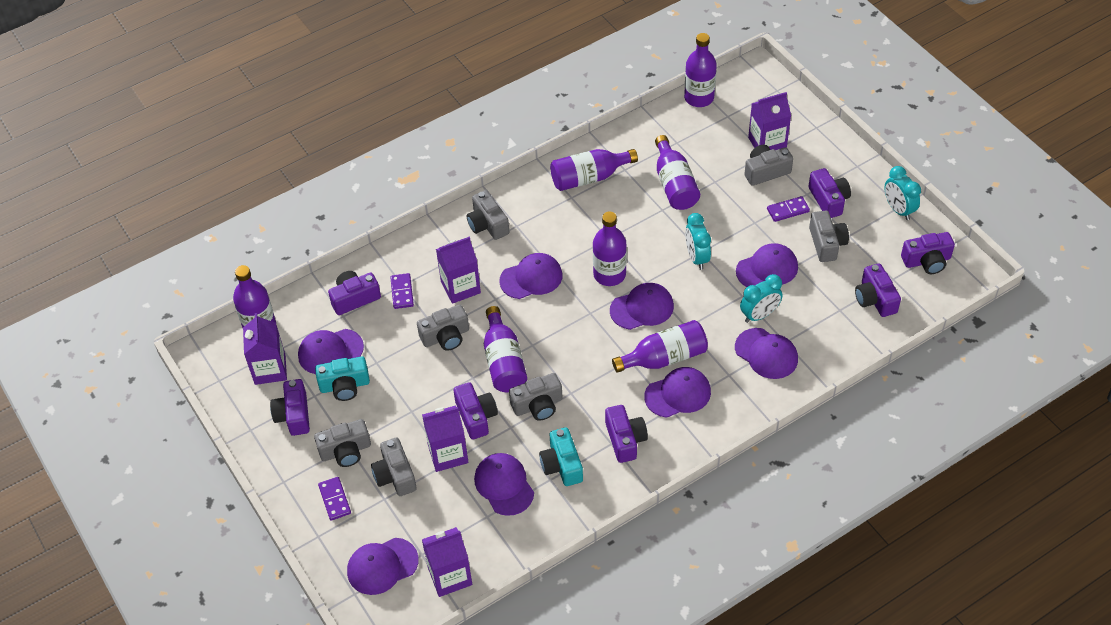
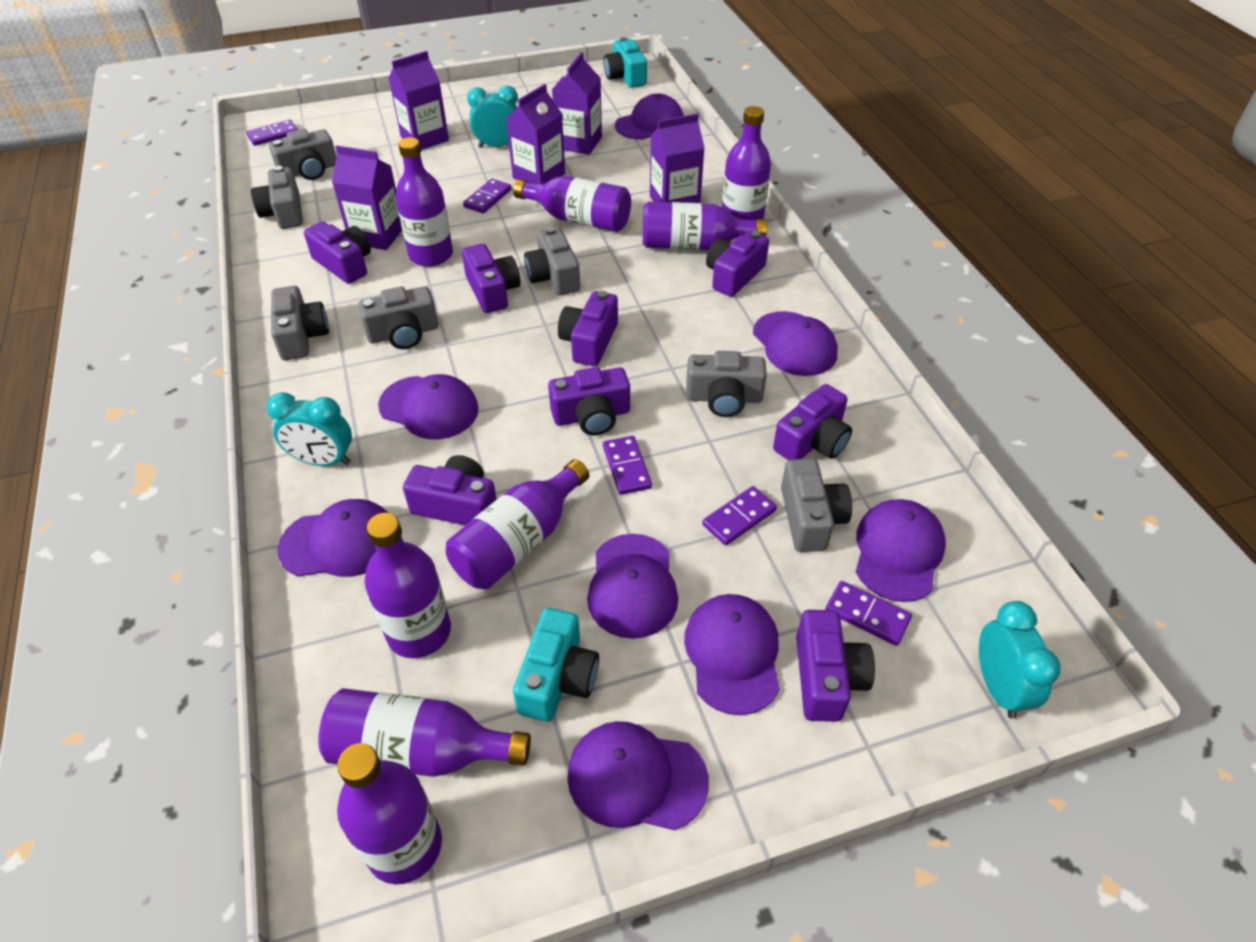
purple bottle: 7 -> 8
purple camera: 7 -> 8
purple domino: 3 -> 5

